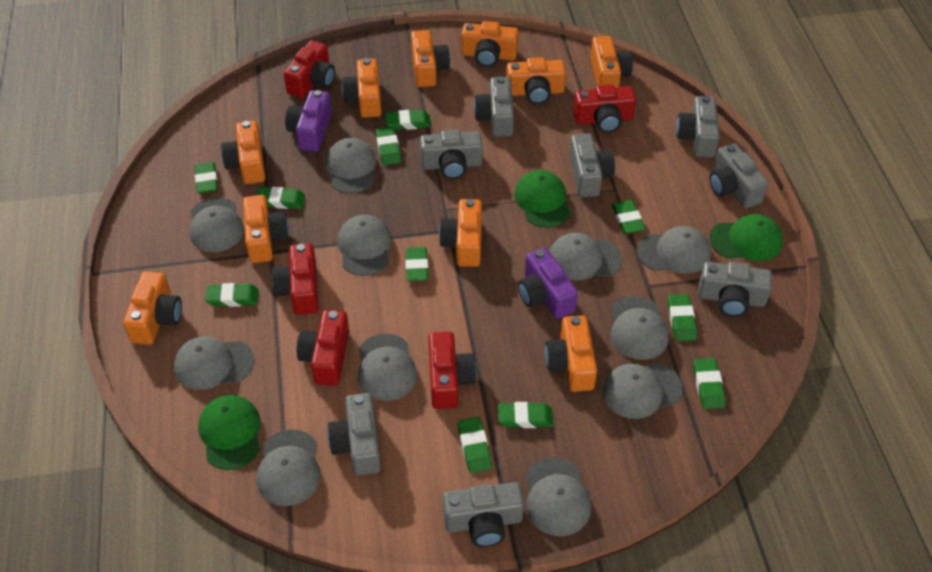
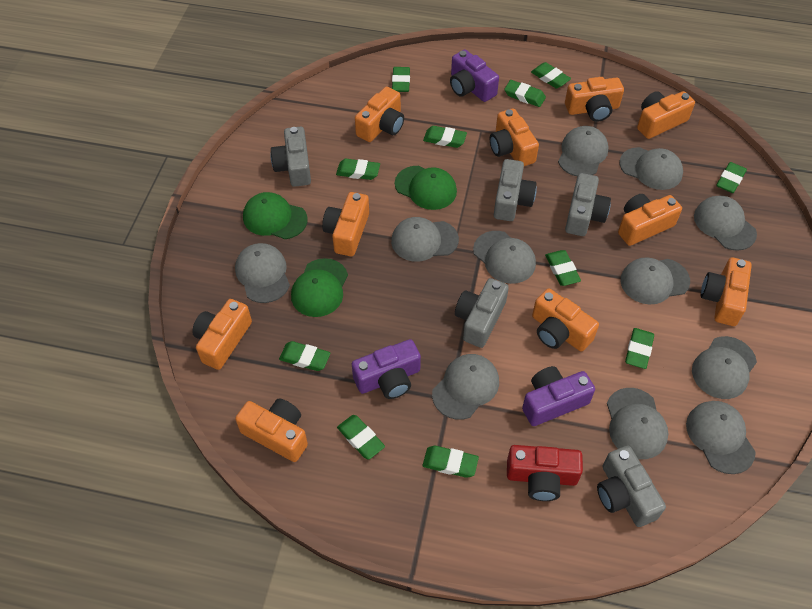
grey camera: 8 -> 5
purple camera: 2 -> 3
red camera: 5 -> 1

